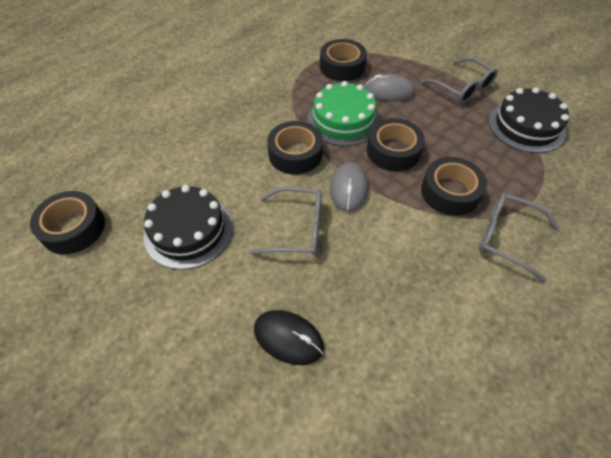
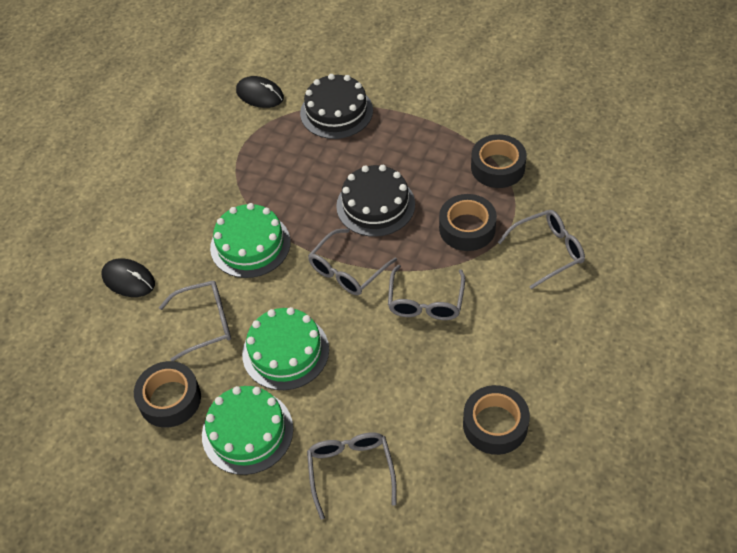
black mouse: 1 -> 2
black tape: 5 -> 4
green cake: 1 -> 3
grey glasses: 3 -> 5
grey mouse: 2 -> 0

